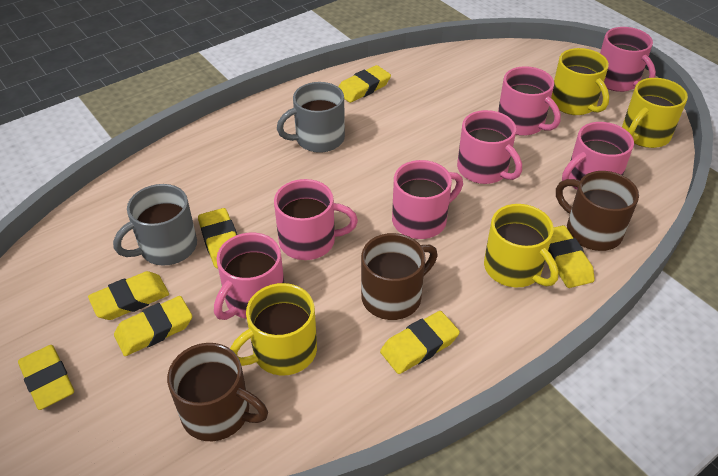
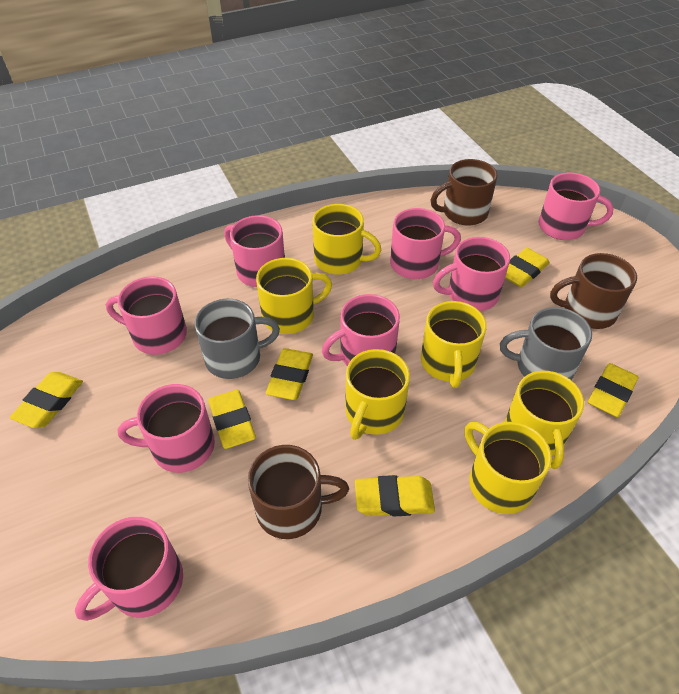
pink mug: 7 -> 8
yellow eraser: 7 -> 6
yellow mug: 4 -> 6

